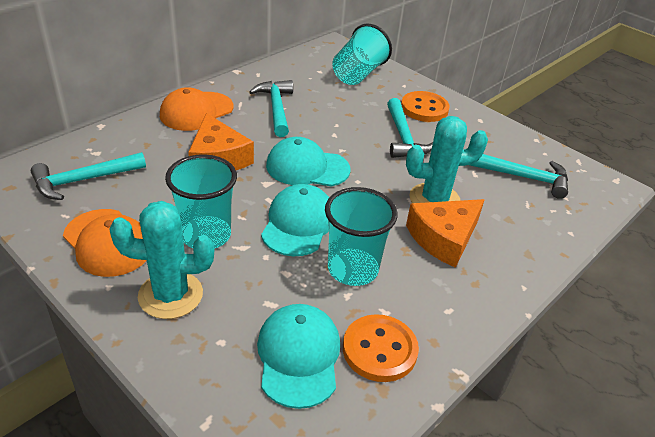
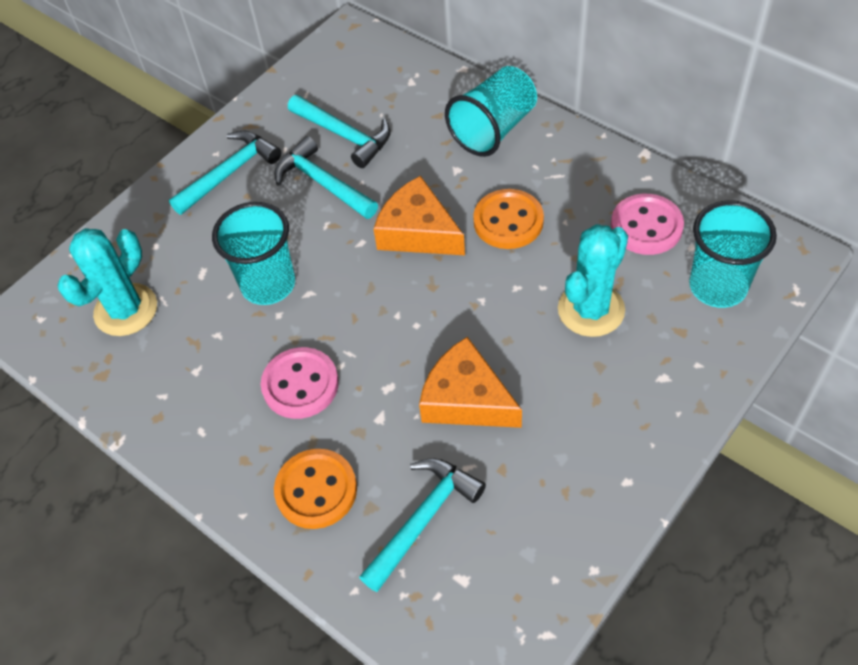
orange cap: 2 -> 0
pink button: 0 -> 2
turquoise cap: 3 -> 0

